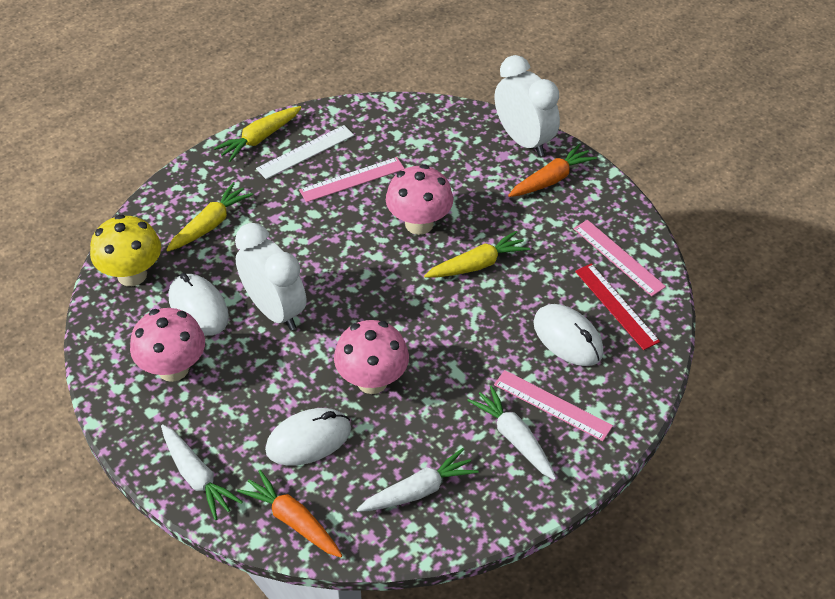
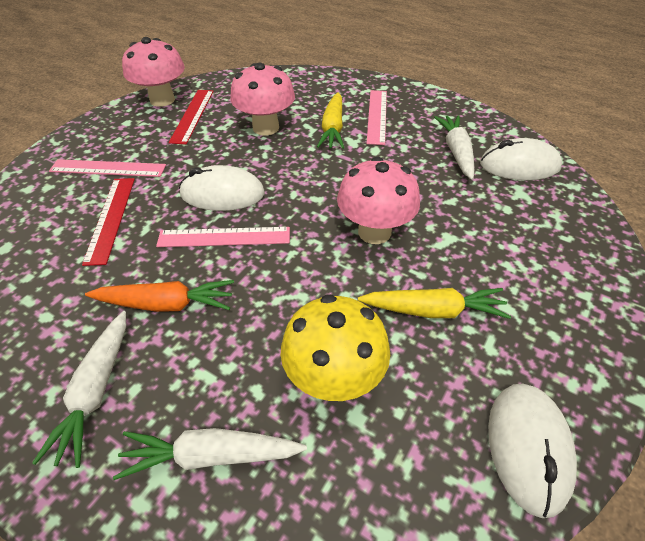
orange carrot: 2 -> 1
red ruler: 1 -> 2
white clock: 2 -> 0
white ruler: 1 -> 0
yellow carrot: 3 -> 2

